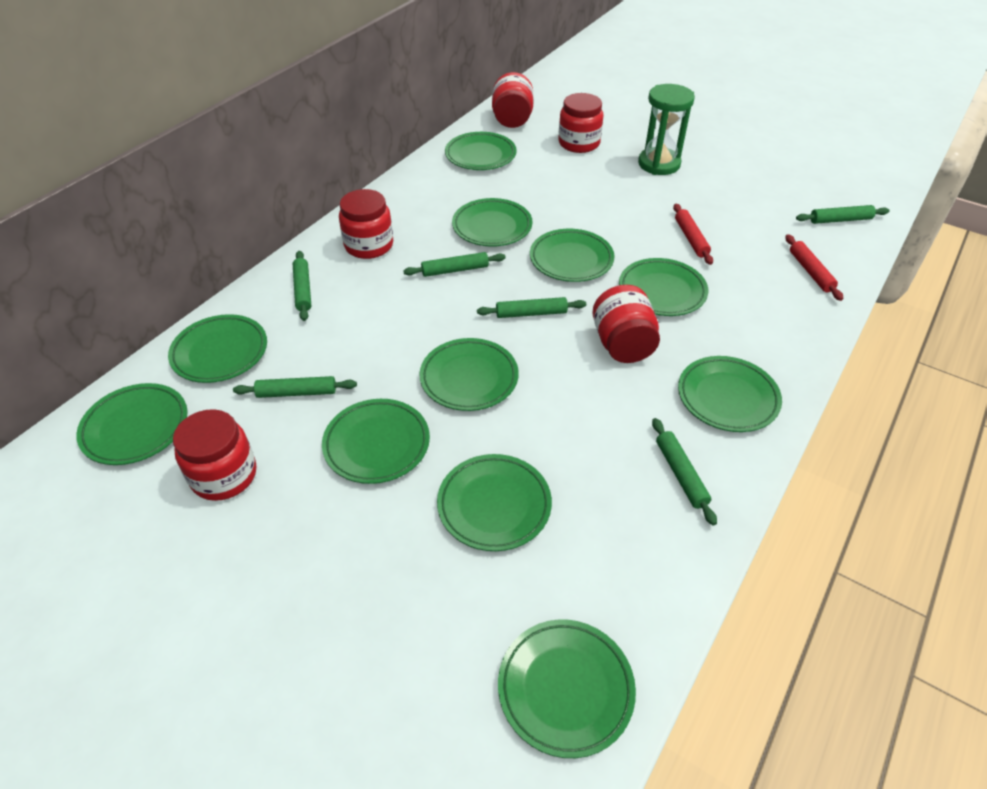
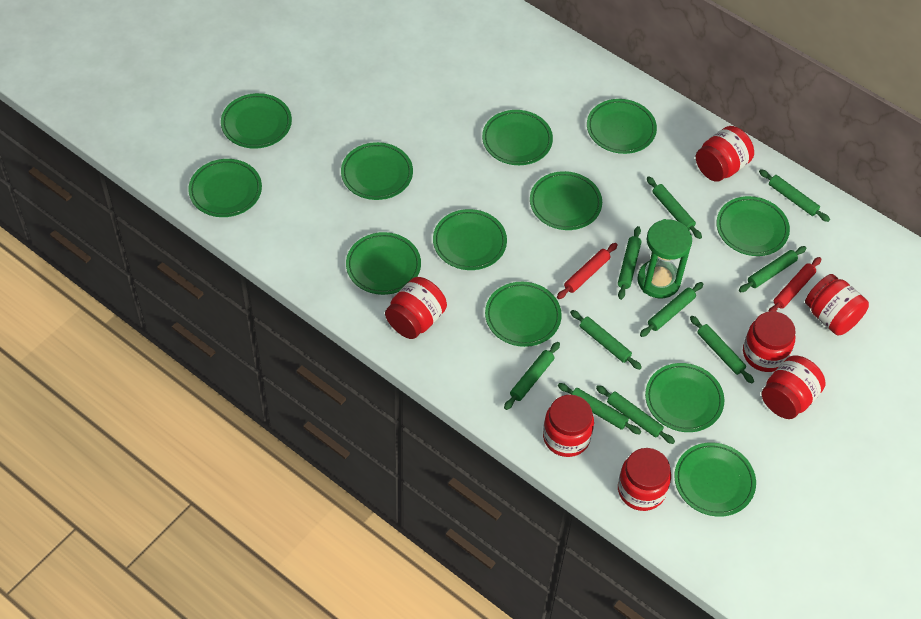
green plate: 11 -> 12
green rolling pin: 6 -> 10
red jar: 5 -> 7

